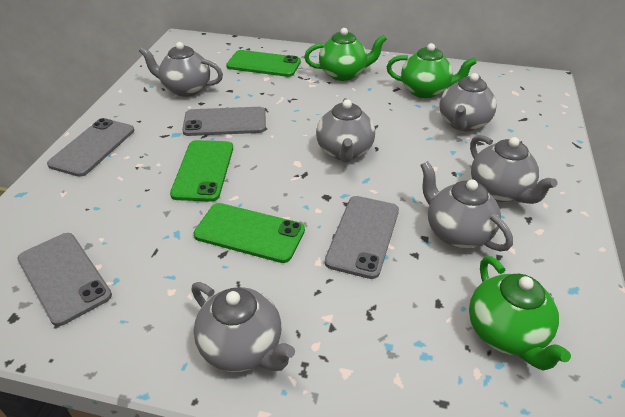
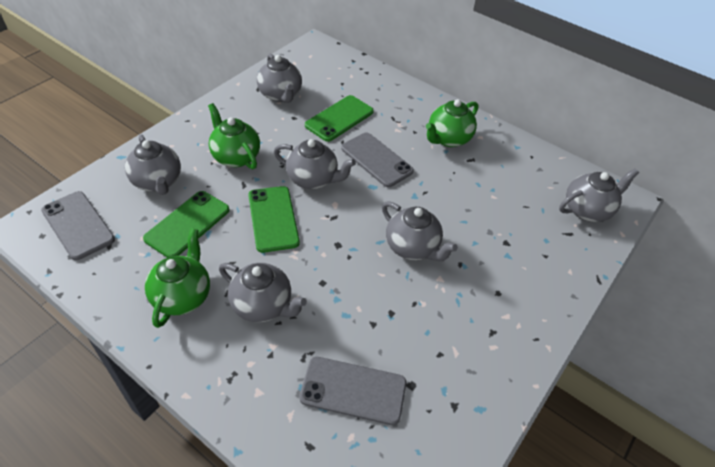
grey phone: 4 -> 3

